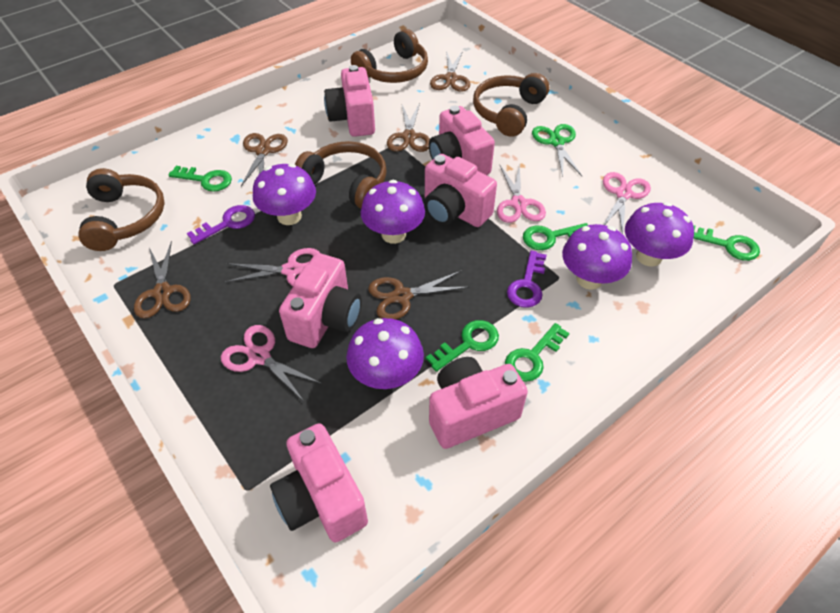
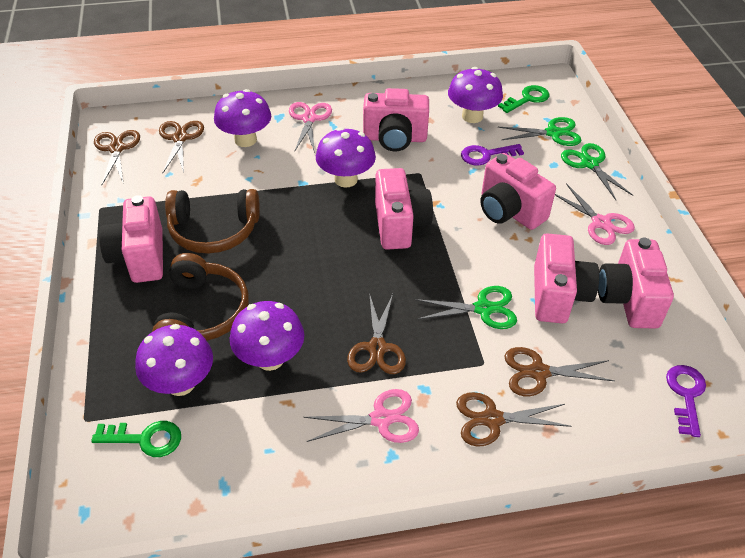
brown headphones: 4 -> 2
green key: 5 -> 2
green scissors: 1 -> 3
pink scissors: 4 -> 3

